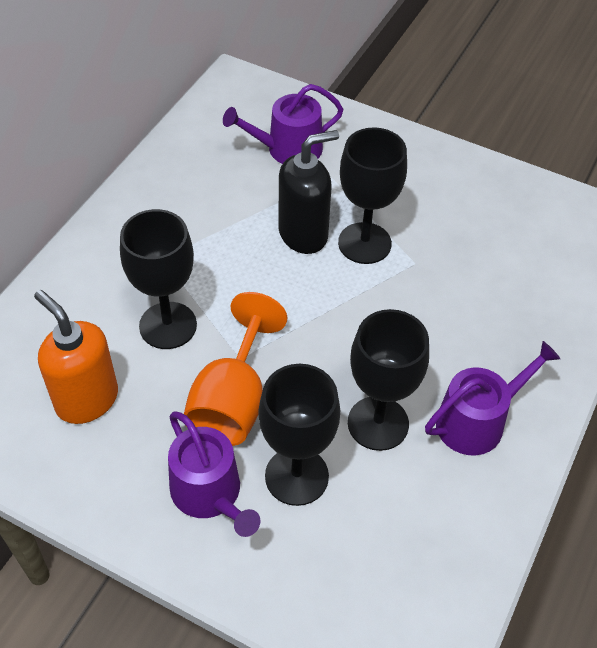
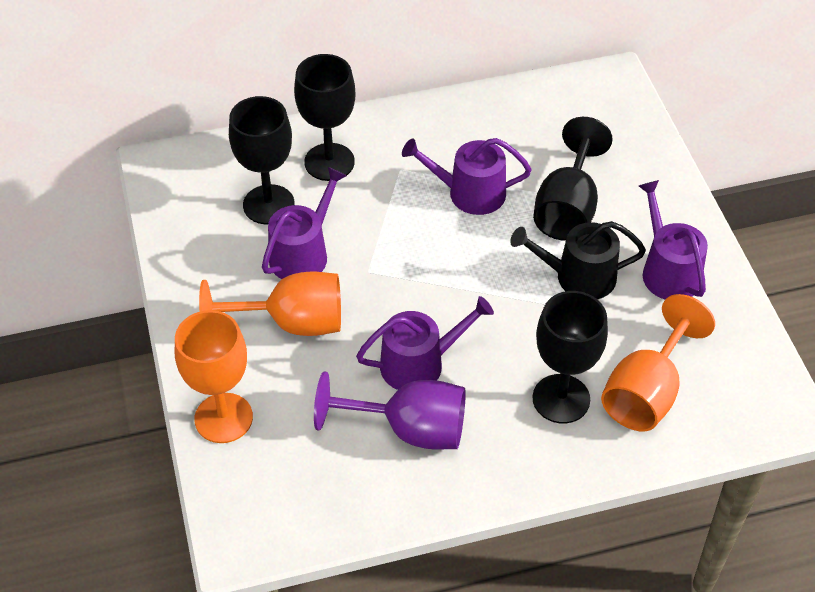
black soap dispenser: 1 -> 0
black watering can: 0 -> 1
orange goblet: 1 -> 3
orange soap dispenser: 1 -> 0
purple goblet: 0 -> 1
purple watering can: 3 -> 4

